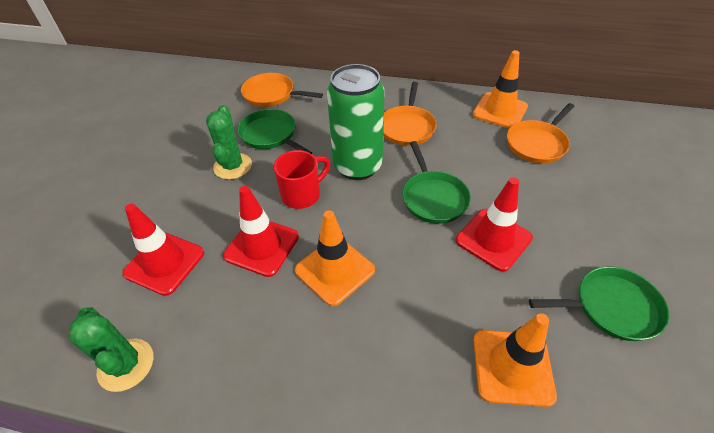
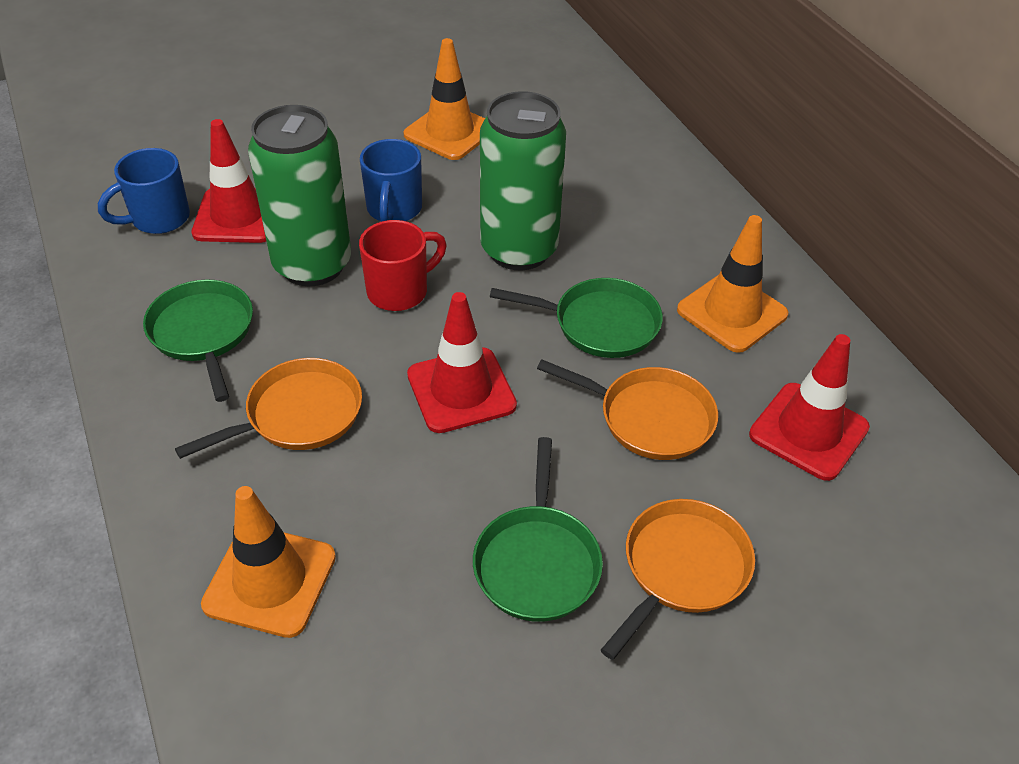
blue mug: 0 -> 2
green cactus: 2 -> 0
green can: 1 -> 2

